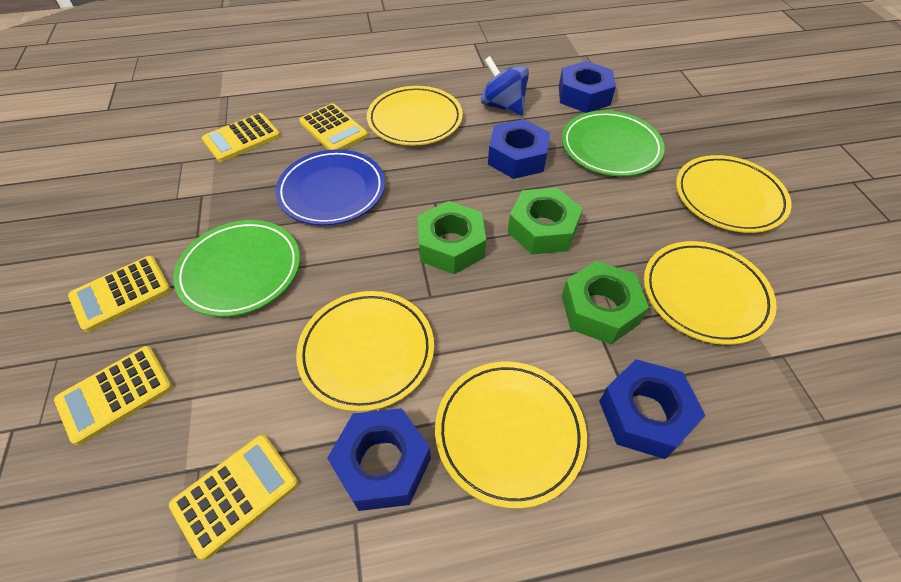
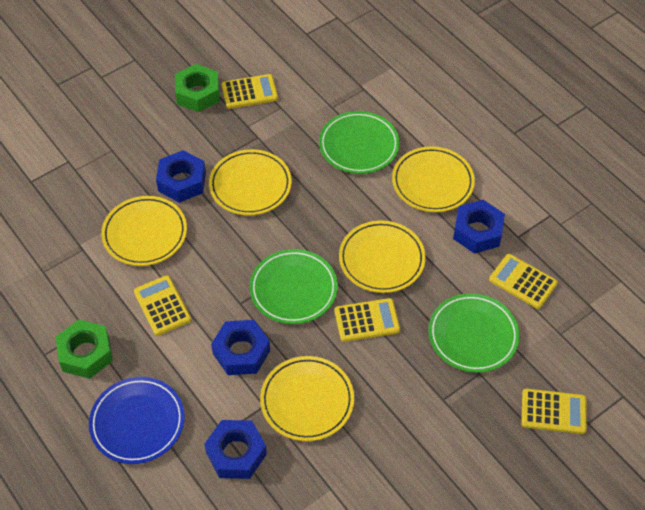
blue spinning top: 1 -> 0
green nut: 3 -> 2
green plate: 2 -> 3

